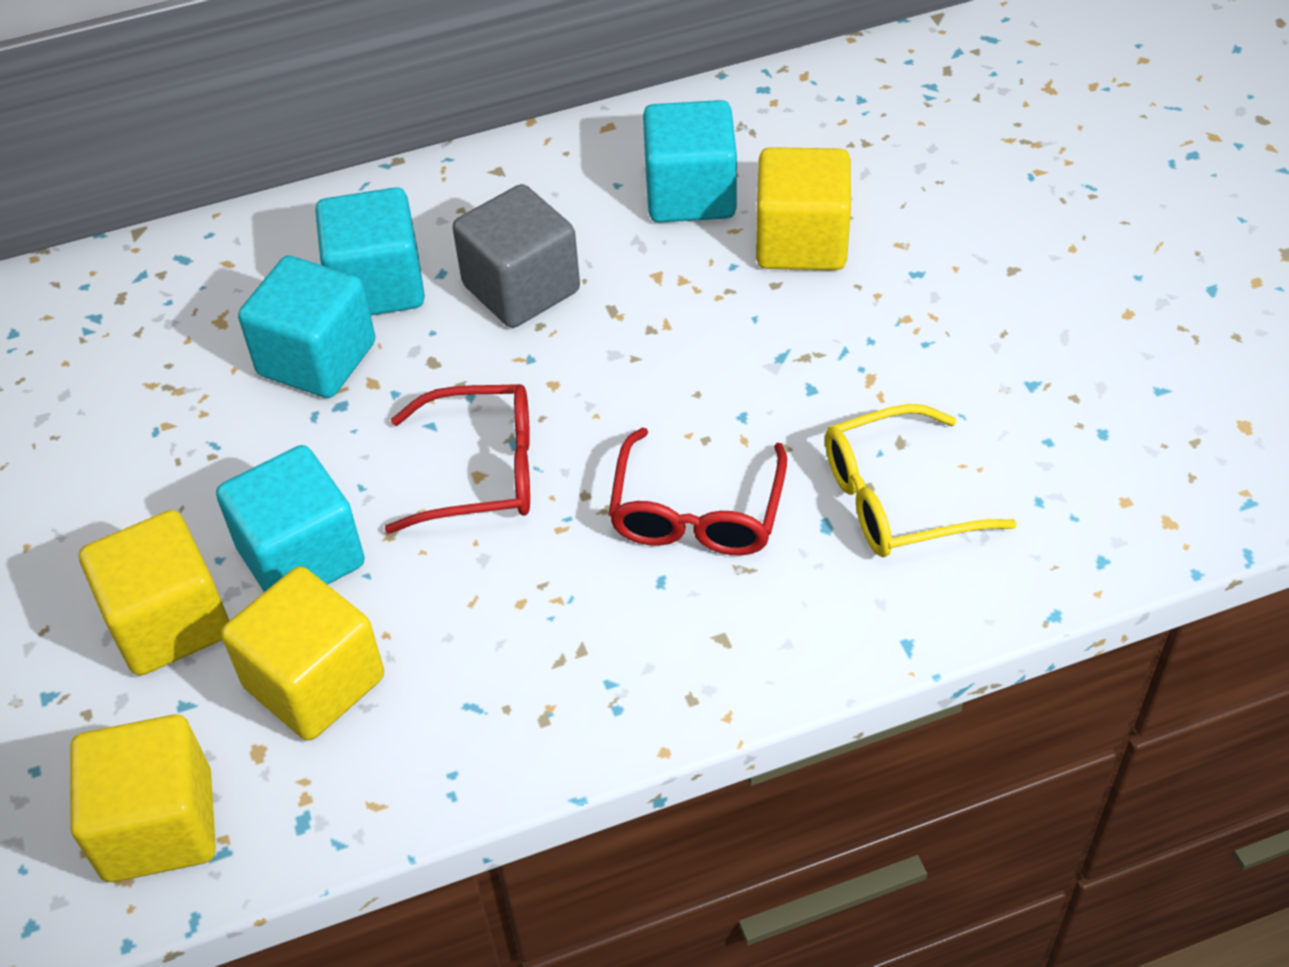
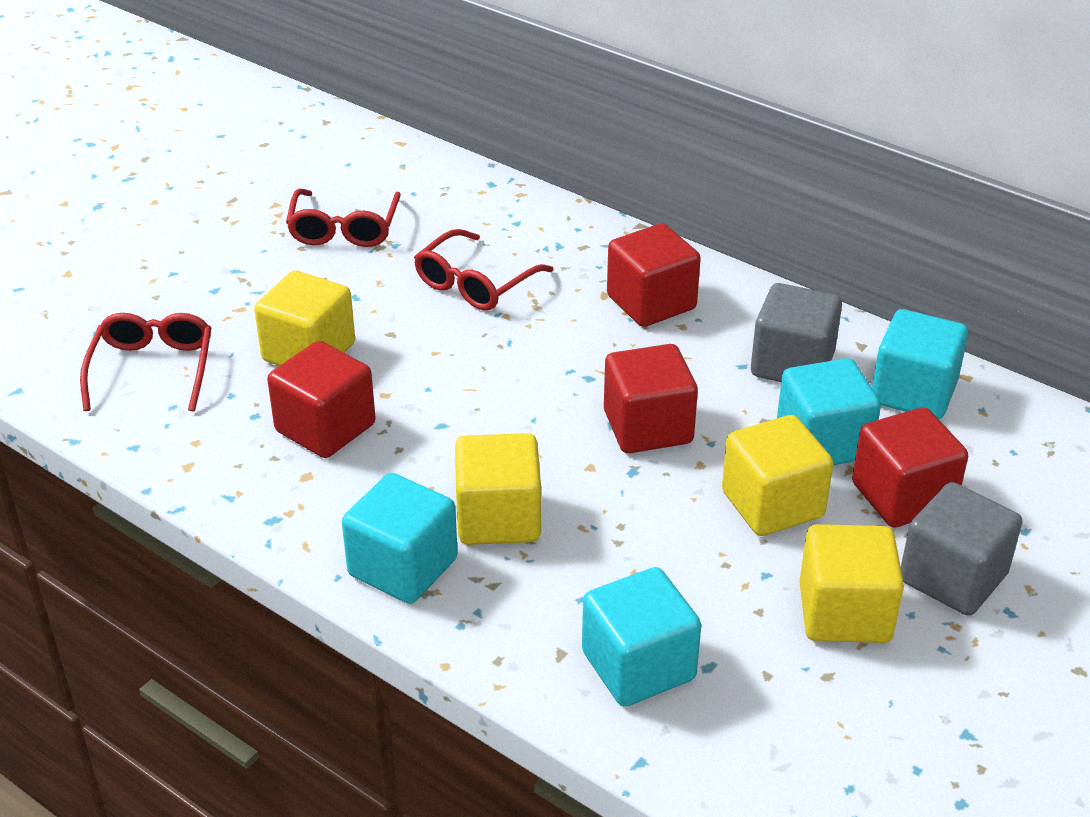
grey cube: 1 -> 2
red cube: 0 -> 4
red glasses: 2 -> 3
yellow glasses: 1 -> 0

